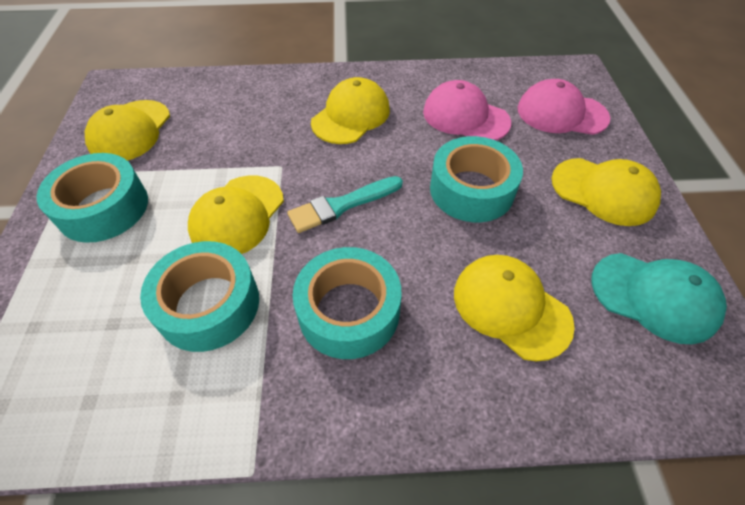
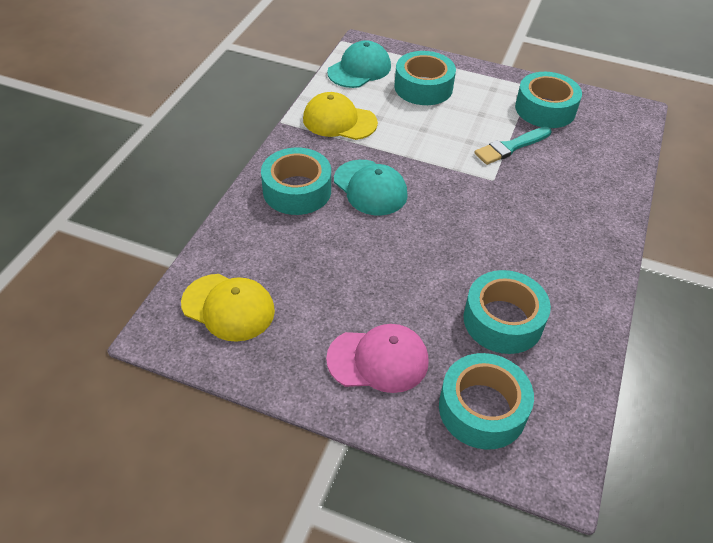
pink cap: 2 -> 1
turquoise cap: 1 -> 2
turquoise tape: 4 -> 5
yellow cap: 5 -> 2

